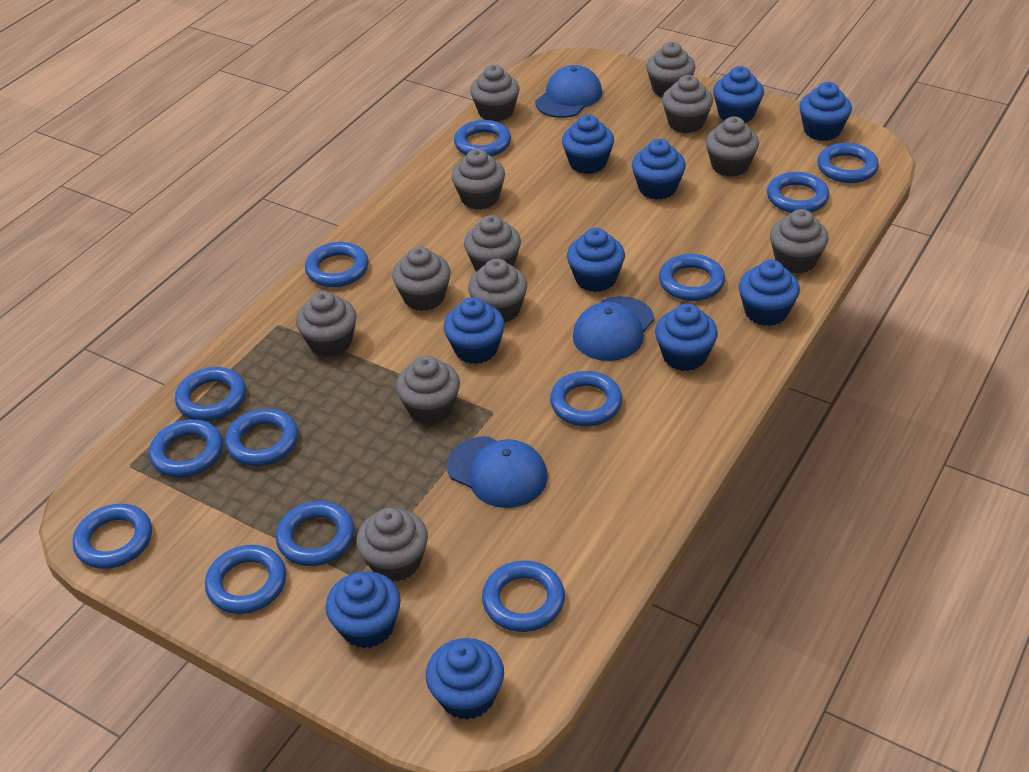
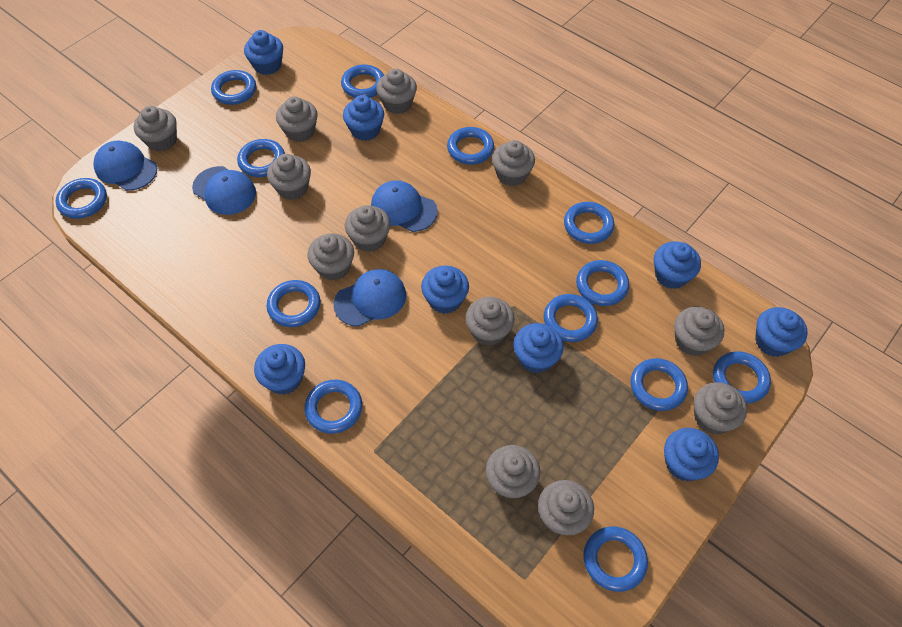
blue cap: 3 -> 4
blue cupcake: 10 -> 8

